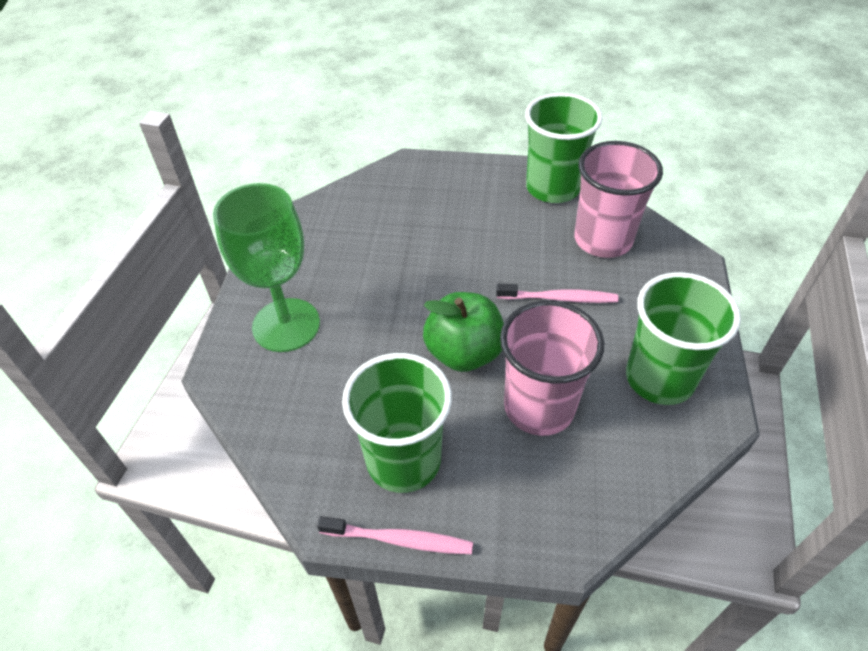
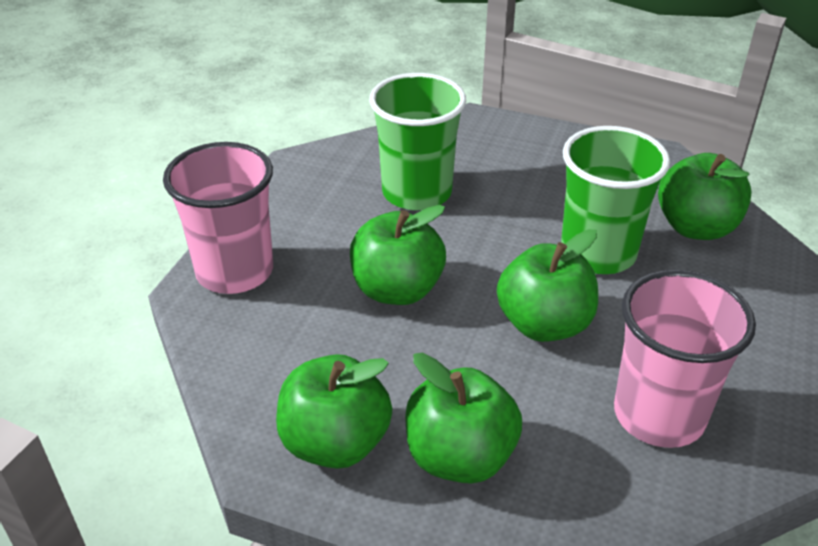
green apple: 1 -> 5
green cup: 3 -> 2
green goblet: 1 -> 0
pink toothbrush: 2 -> 0

